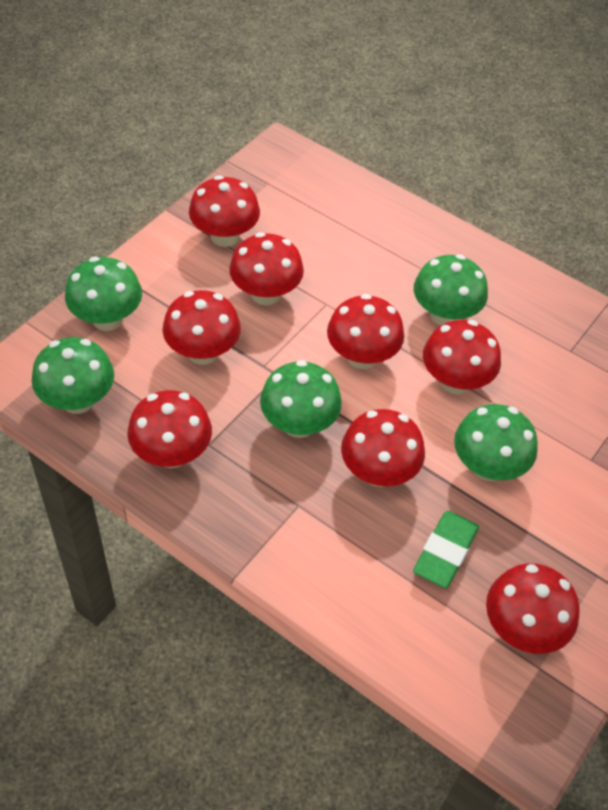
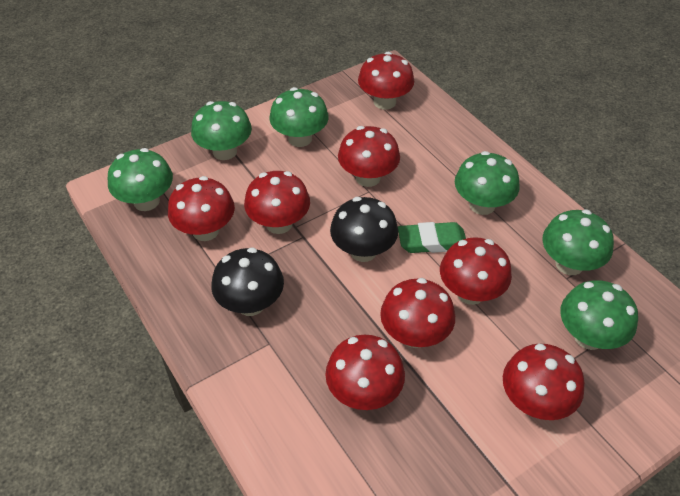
black mushroom: 0 -> 2
green mushroom: 5 -> 6

